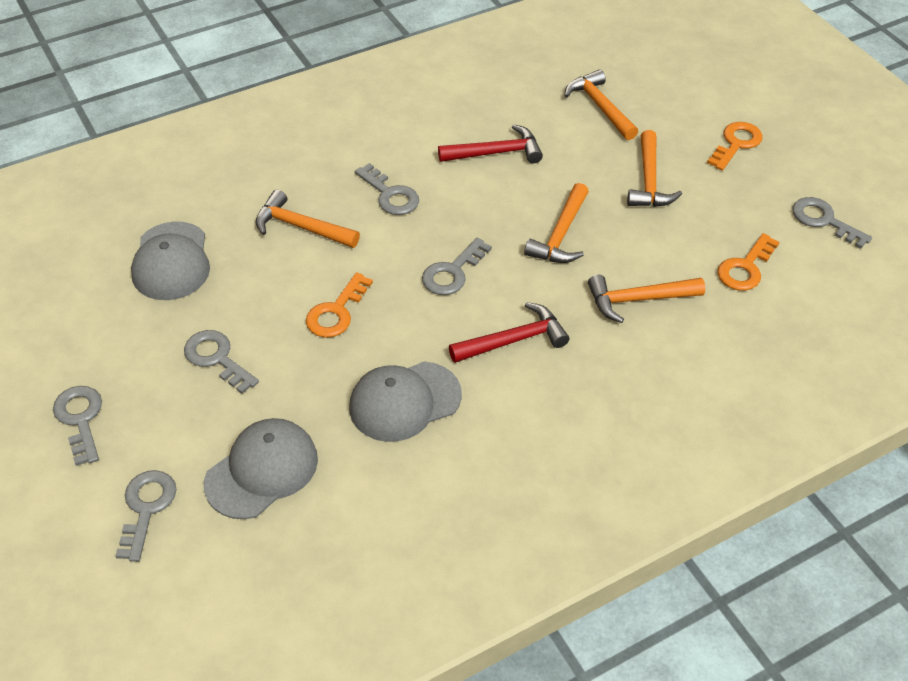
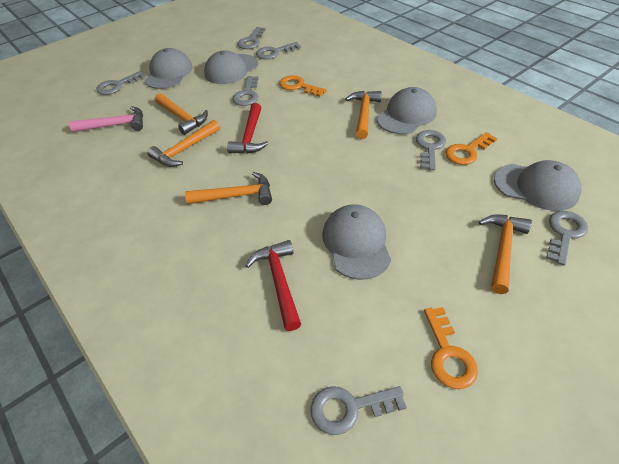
grey cap: 3 -> 5
grey key: 6 -> 7
pink hammer: 0 -> 1

